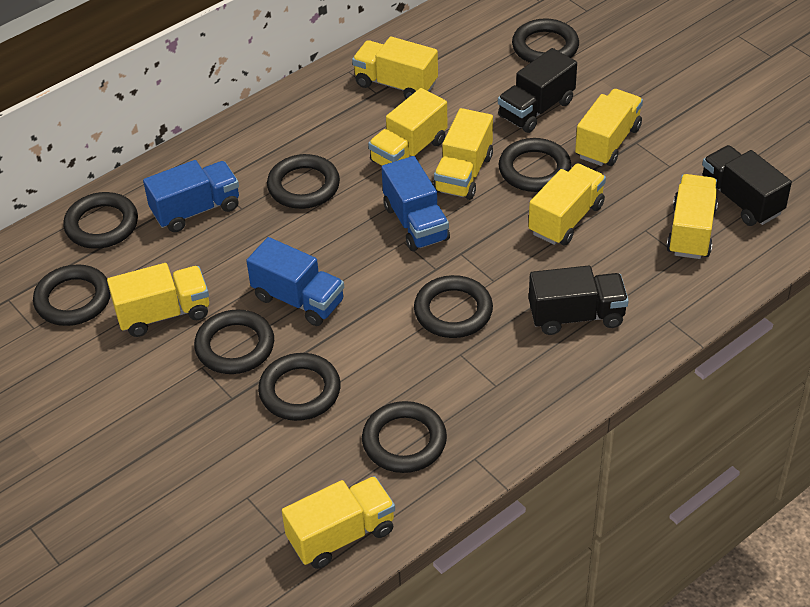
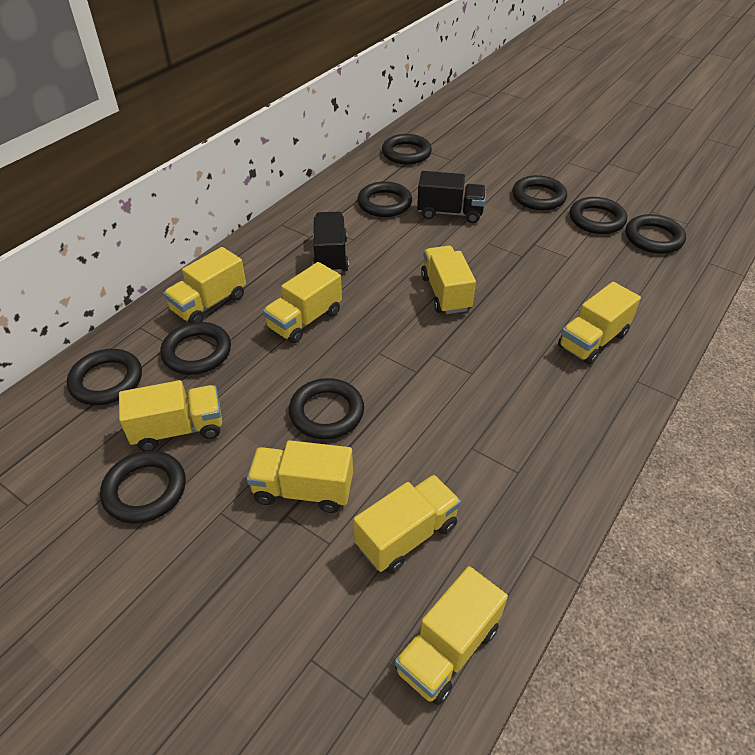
black truck: 3 -> 2
blue truck: 3 -> 0

